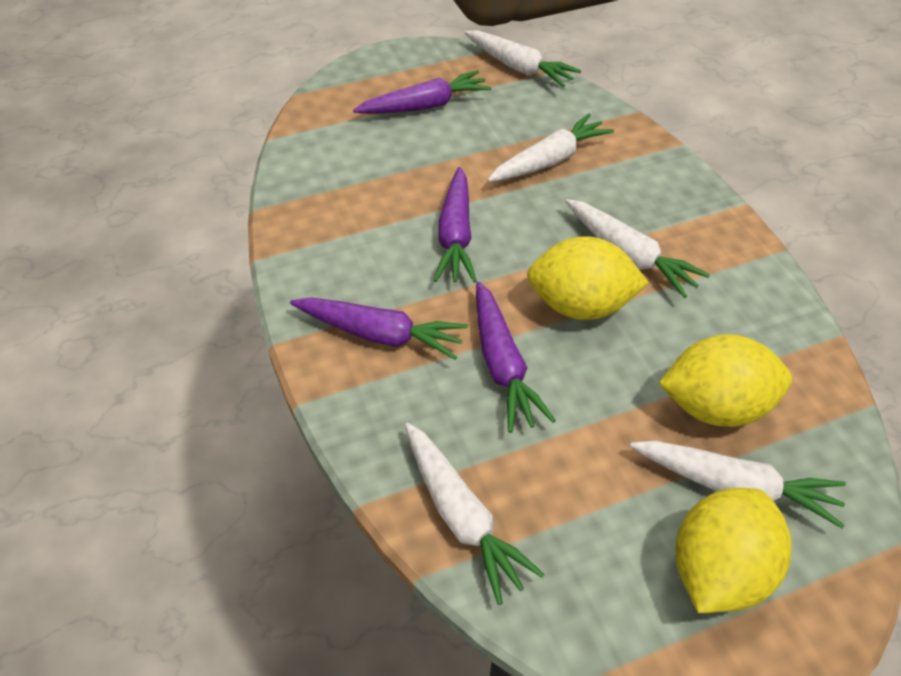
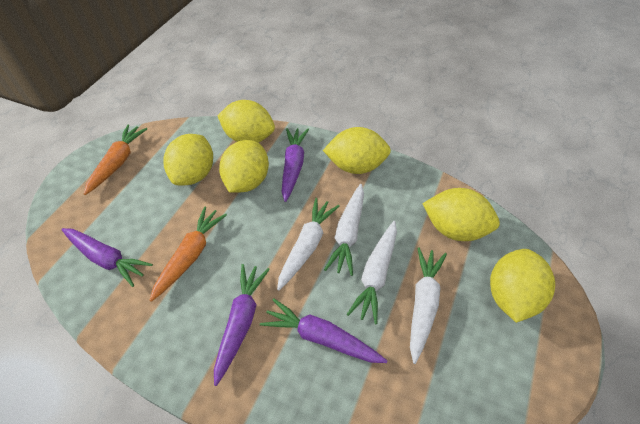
orange carrot: 0 -> 2
white carrot: 5 -> 4
yellow lemon: 3 -> 6

